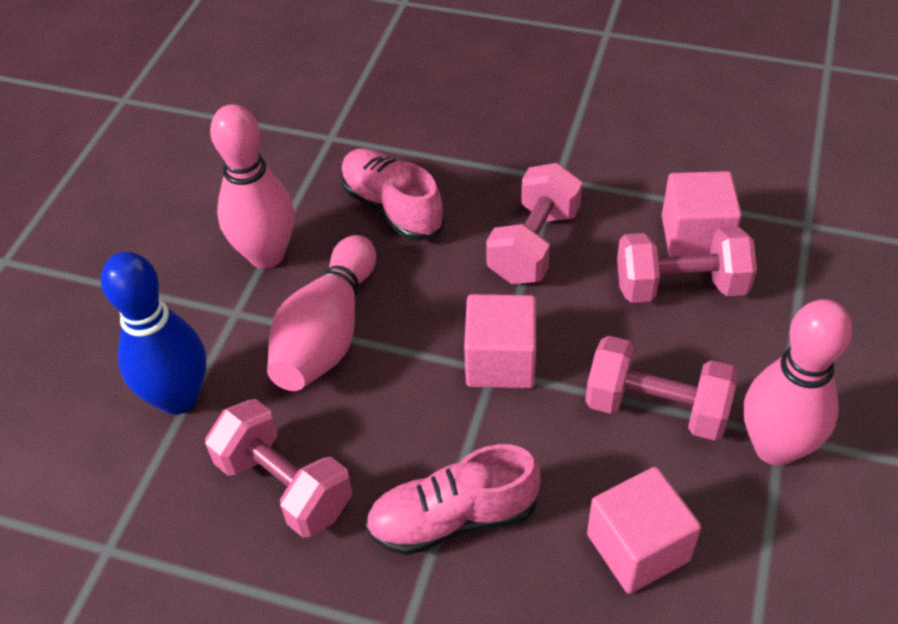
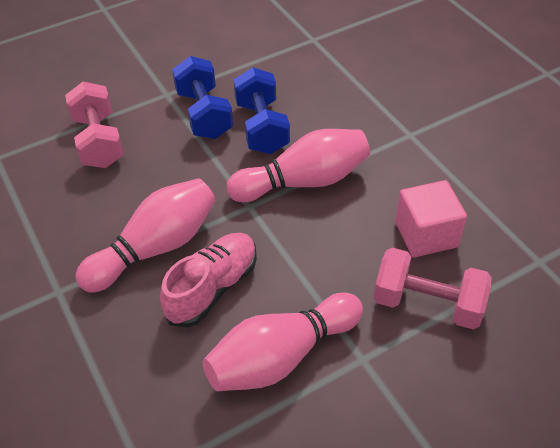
blue bowling pin: 1 -> 0
blue dumbbell: 0 -> 2
pink cube: 3 -> 1
pink dumbbell: 4 -> 2
pink shoe: 2 -> 1

